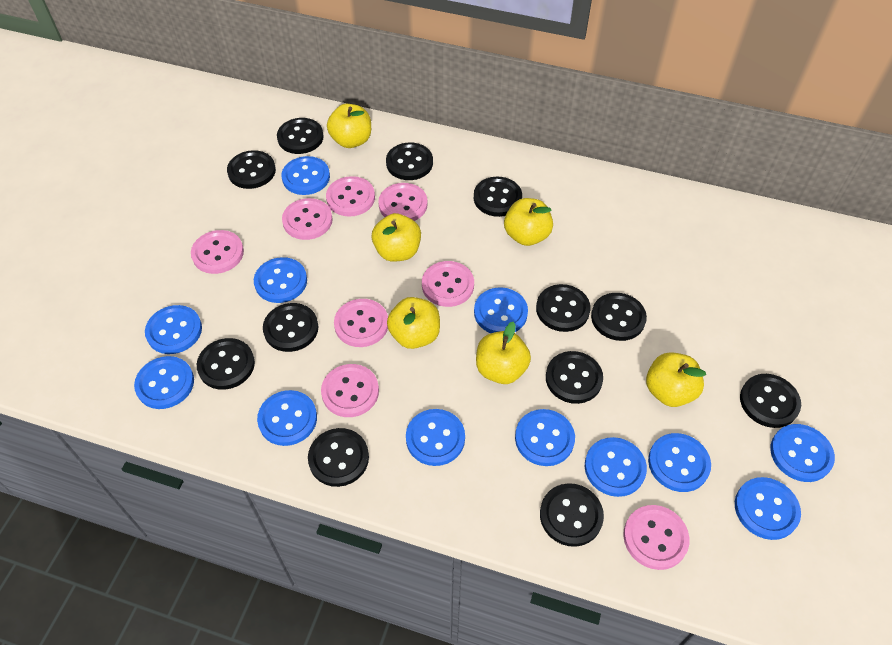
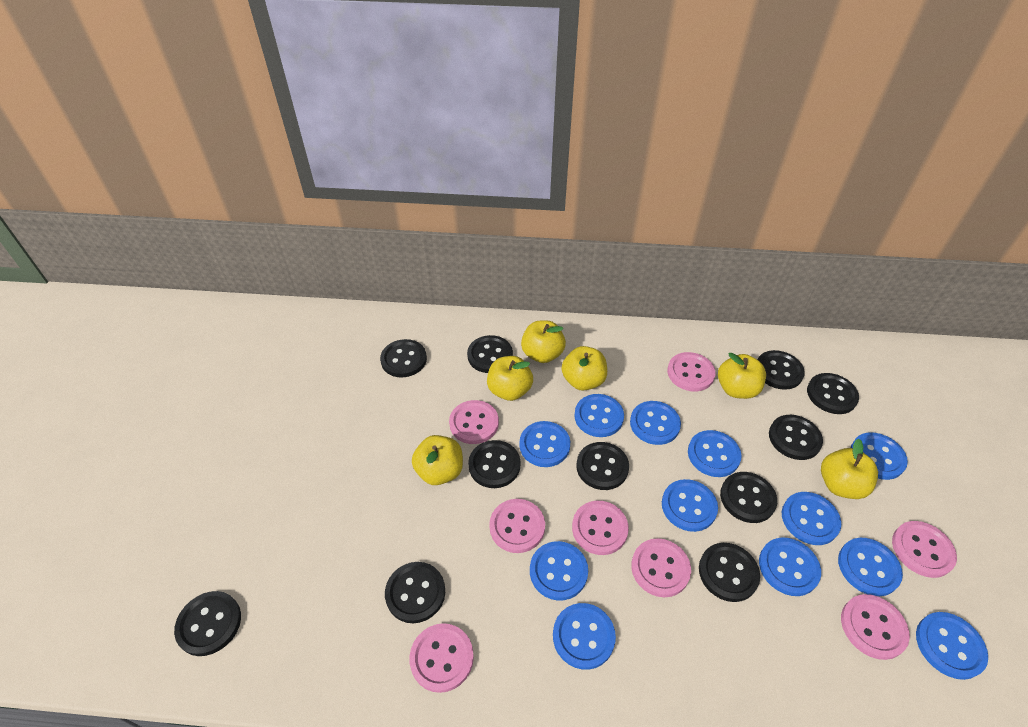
black button: 12 -> 11

